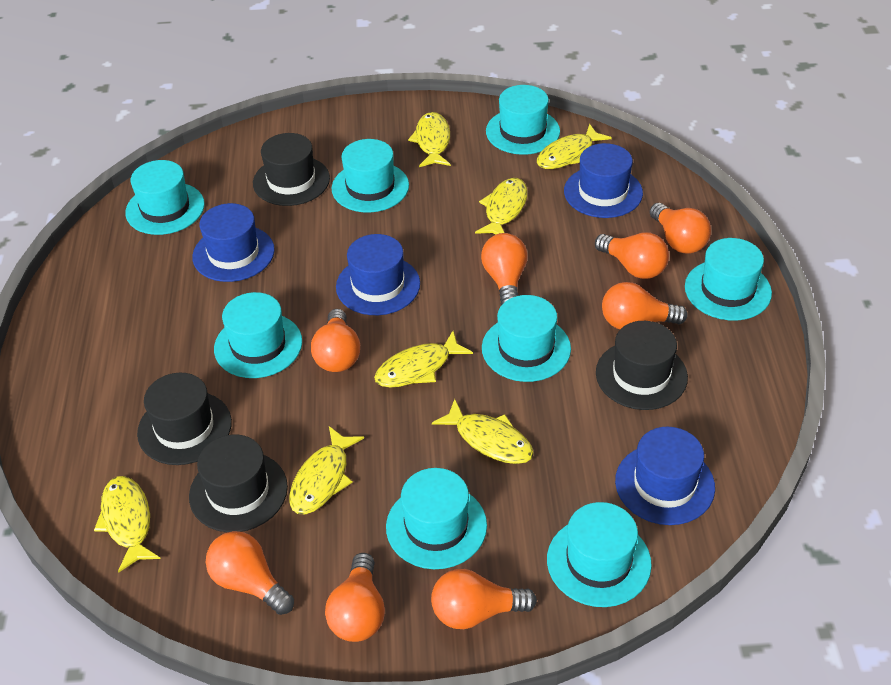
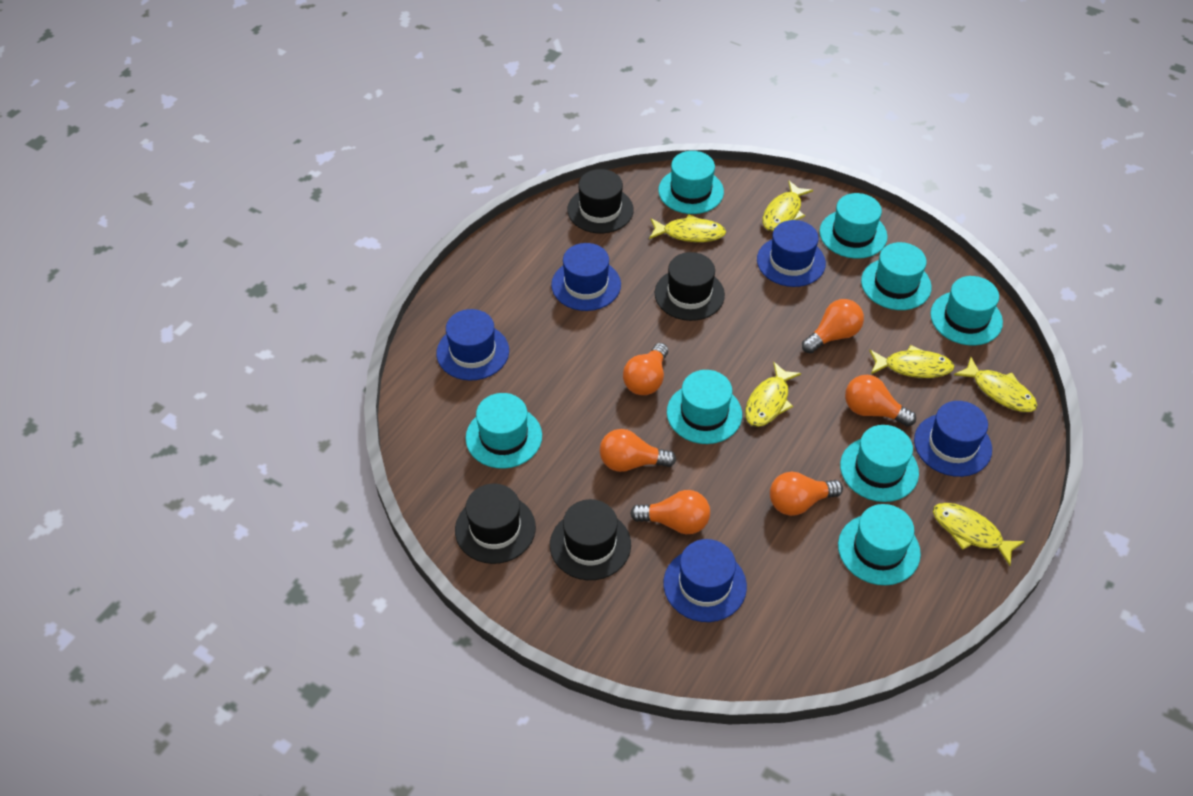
blue hat: 4 -> 5
orange light bulb: 8 -> 6
yellow fish: 7 -> 6

